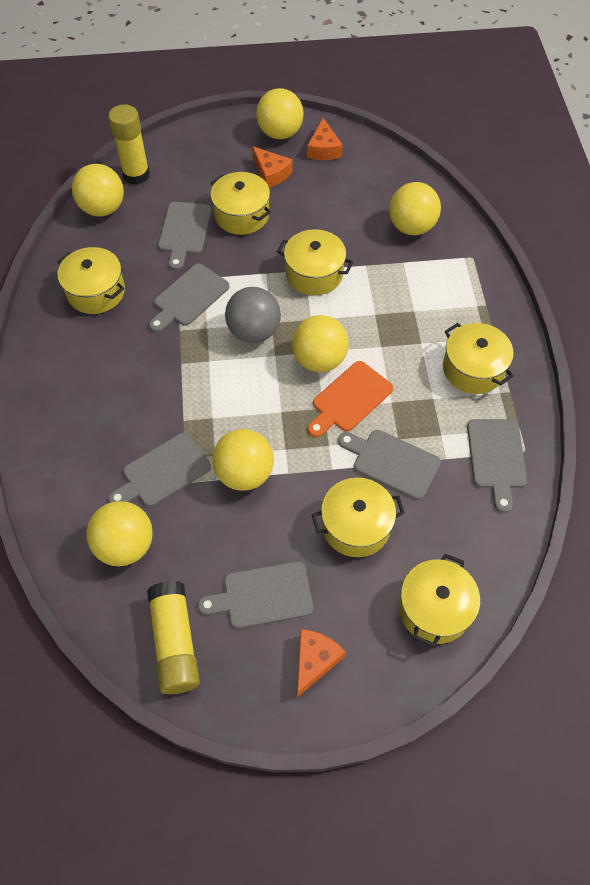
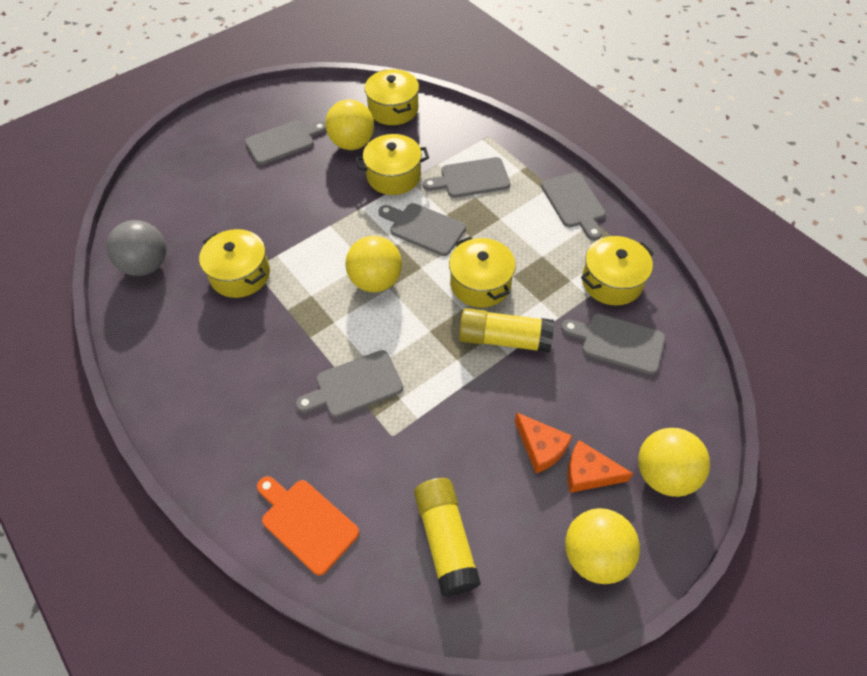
orange cheese: 3 -> 2
yellow ball: 6 -> 4
yellow pot: 6 -> 5

